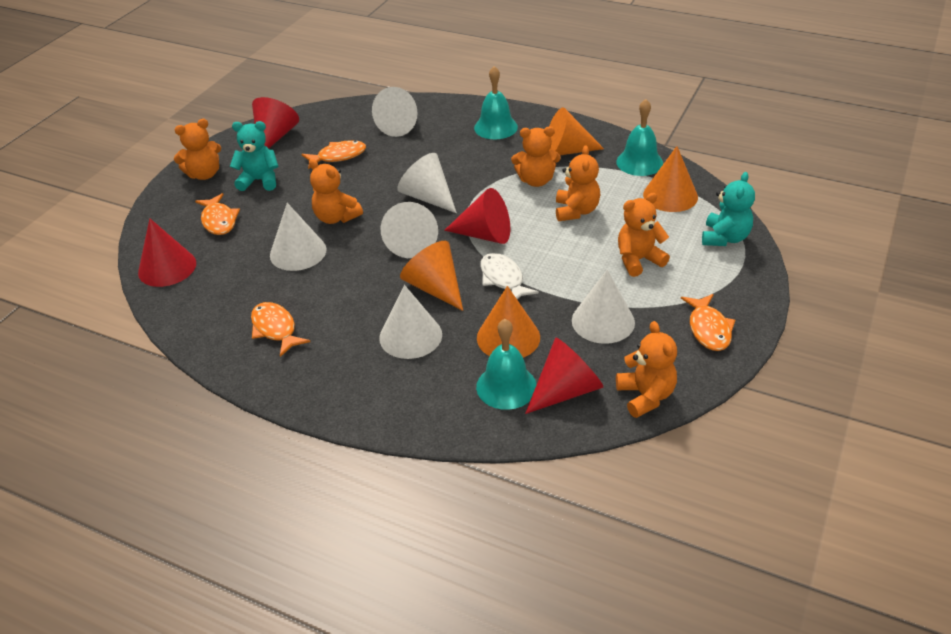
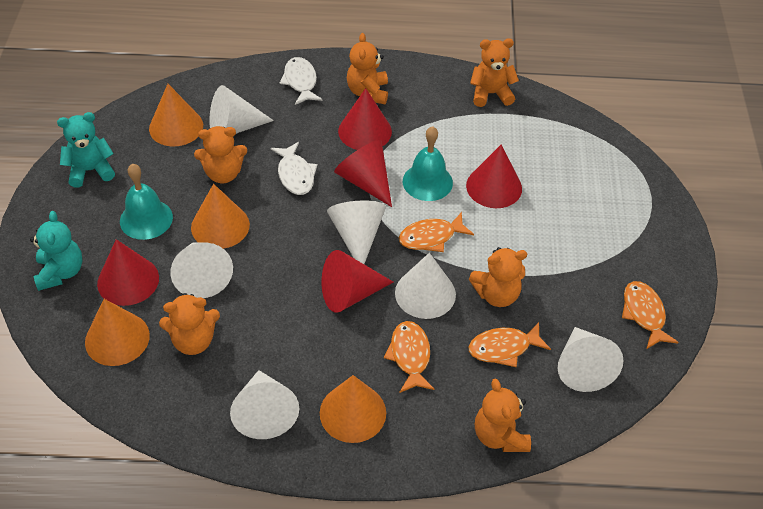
red cone: 4 -> 5
turquoise bell: 3 -> 2
white fish: 1 -> 2

